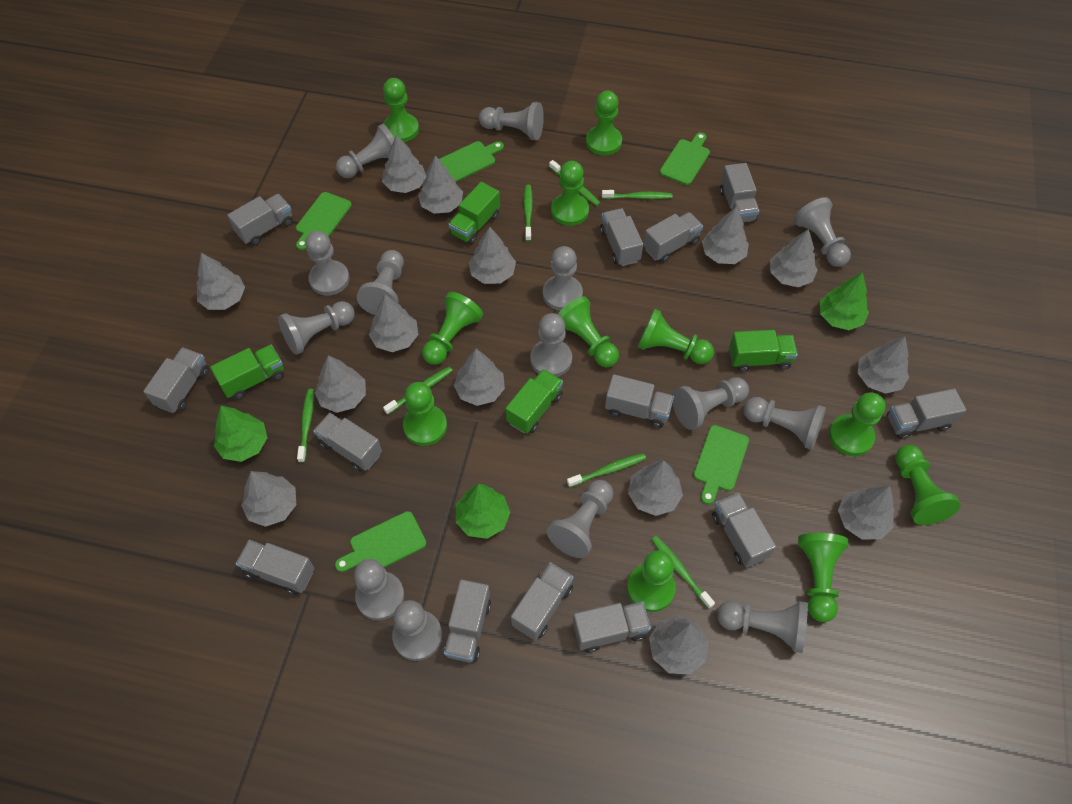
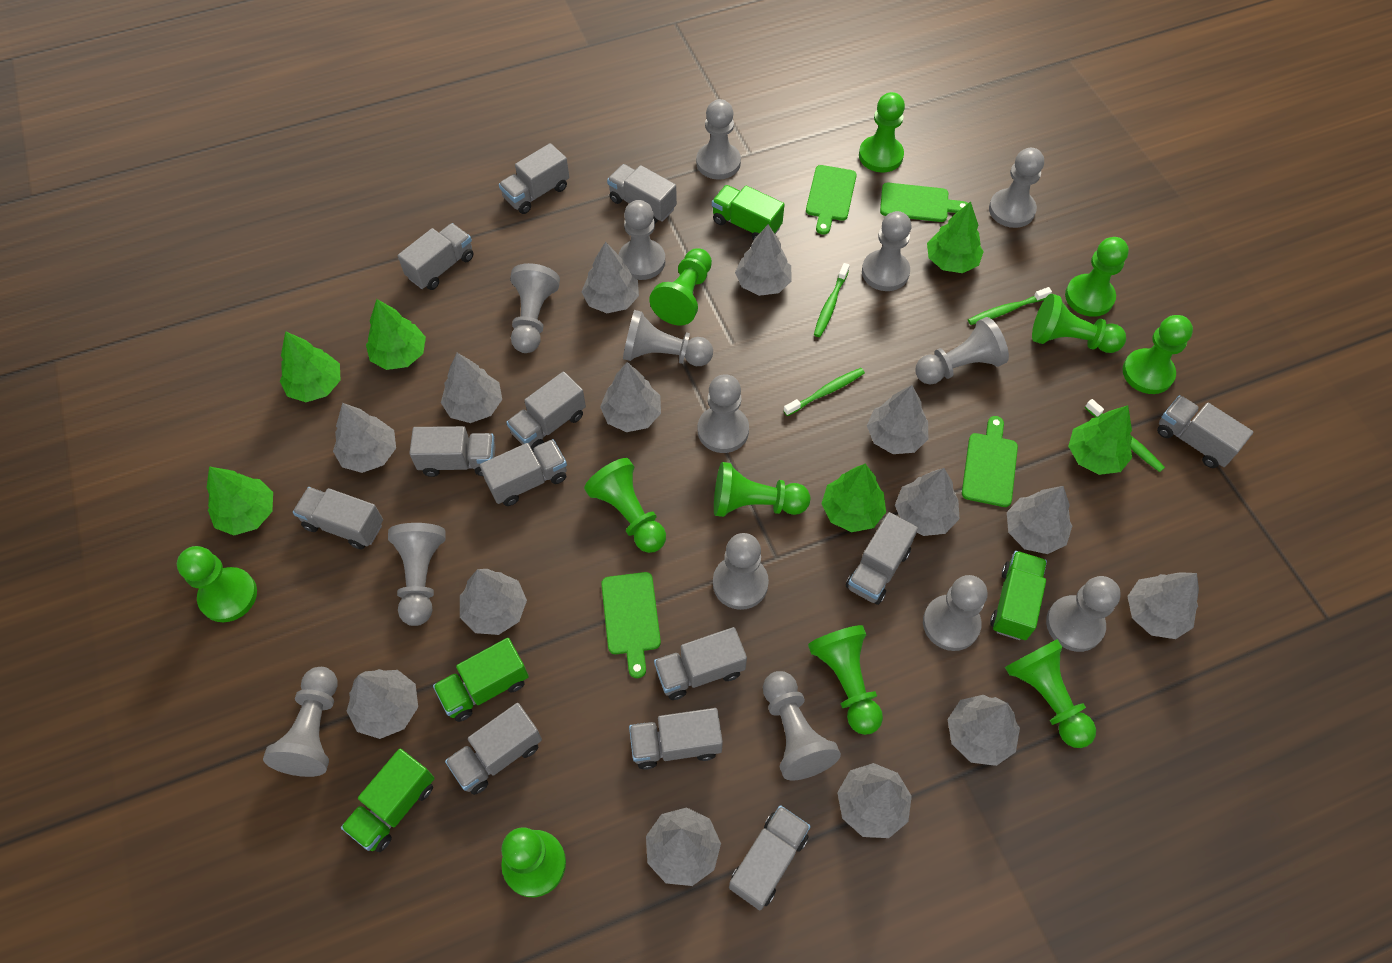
green cutting board: 5 -> 4
green toothbrush: 7 -> 4
green tree: 3 -> 6

